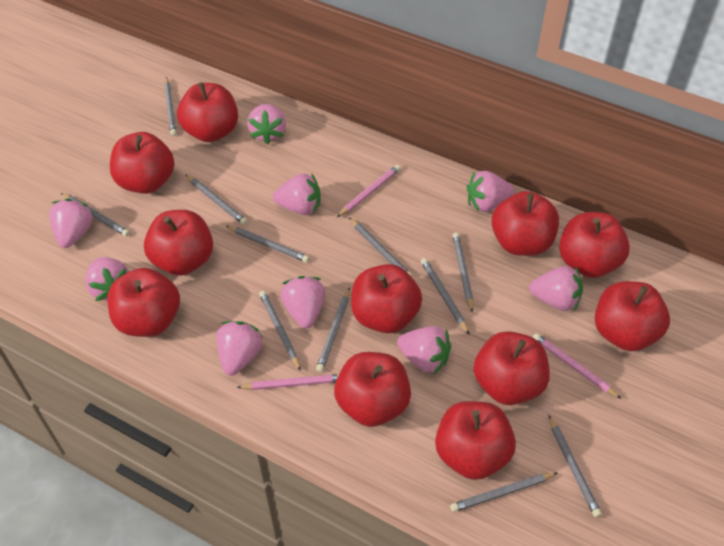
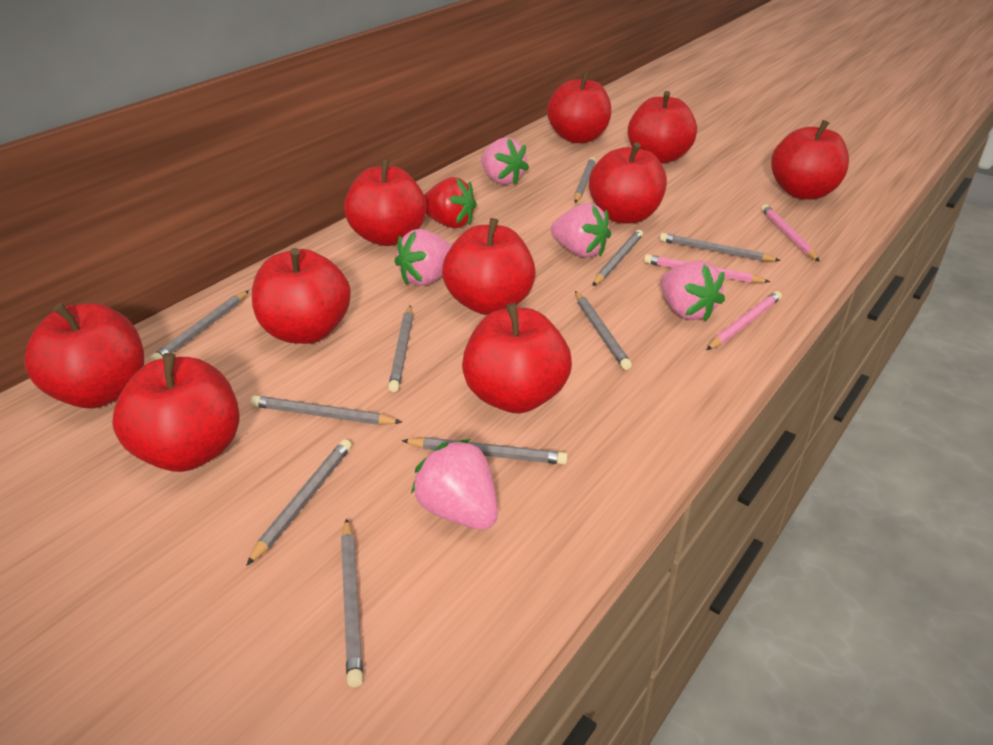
grey pencil: 11 -> 10
pink strawberry: 9 -> 5
red apple: 11 -> 10
red strawberry: 0 -> 1

